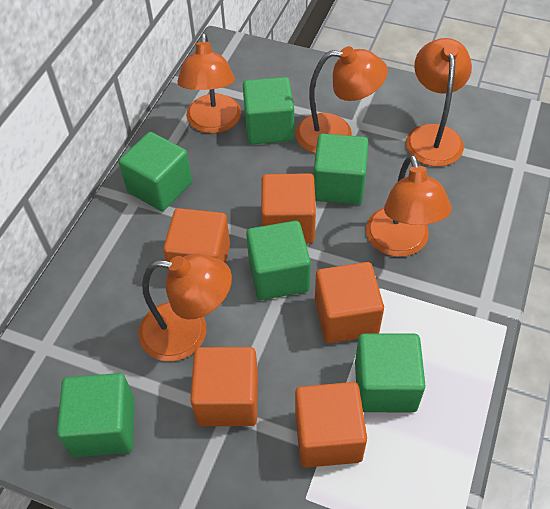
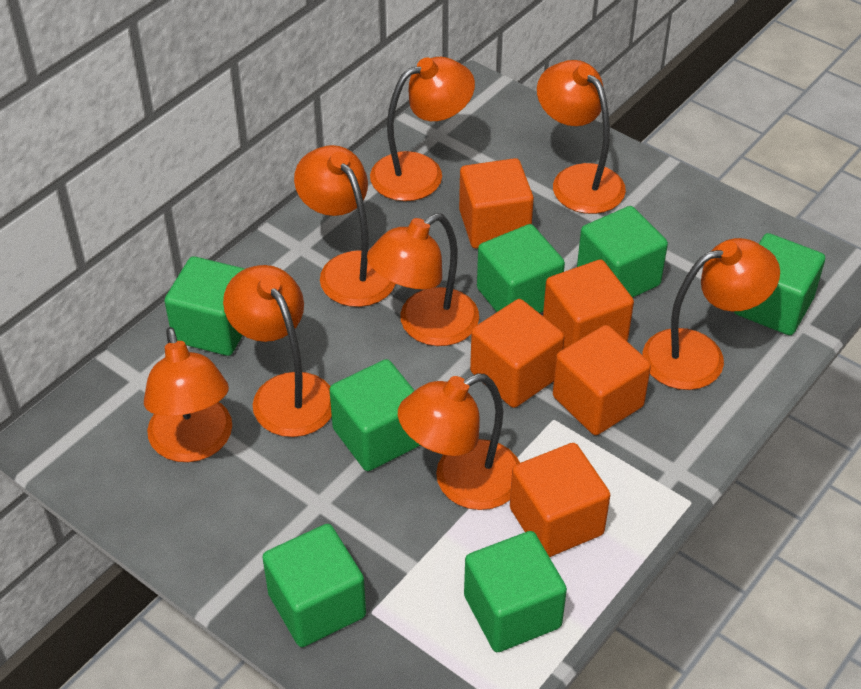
green cube: 6 -> 7
orange lamp: 5 -> 8

